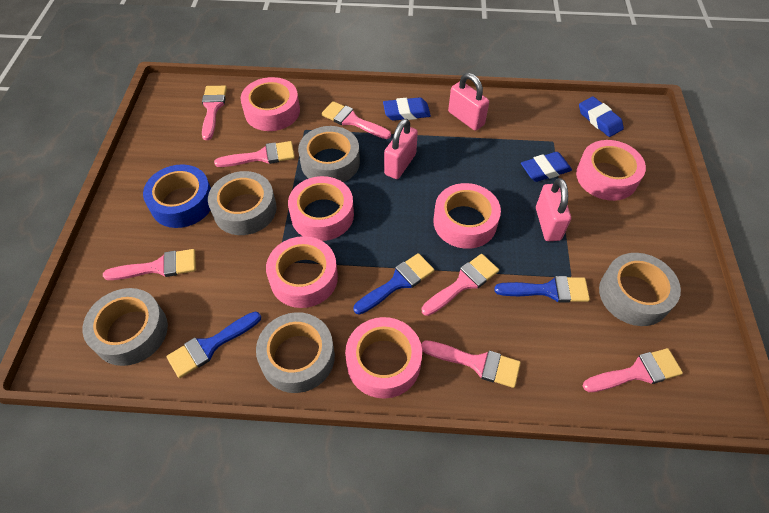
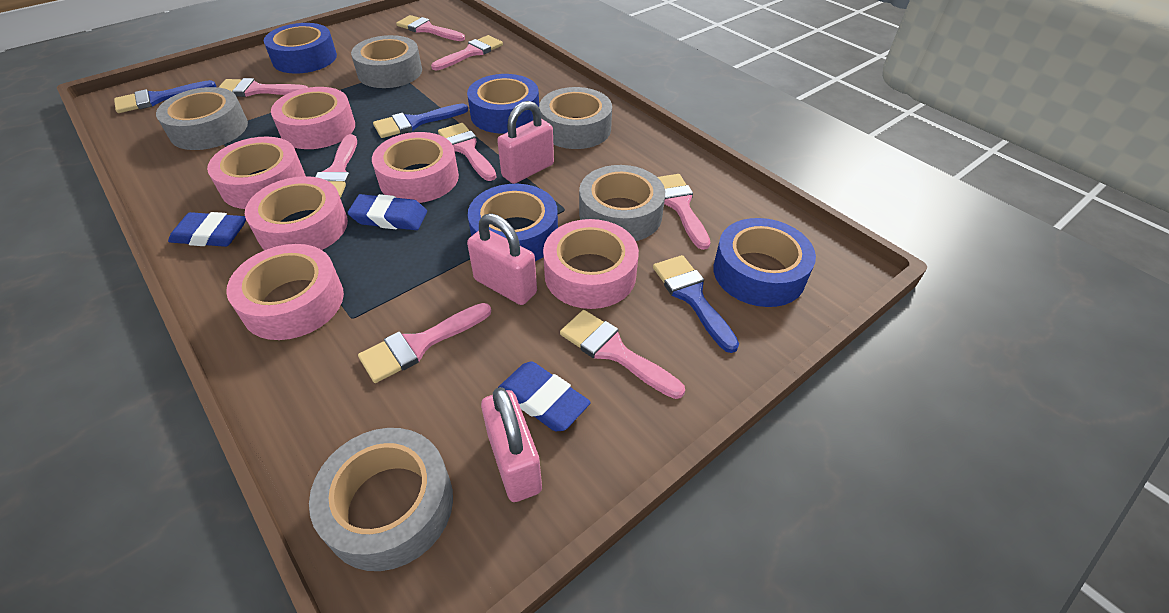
blue tape: 1 -> 4
pink brush: 7 -> 8

